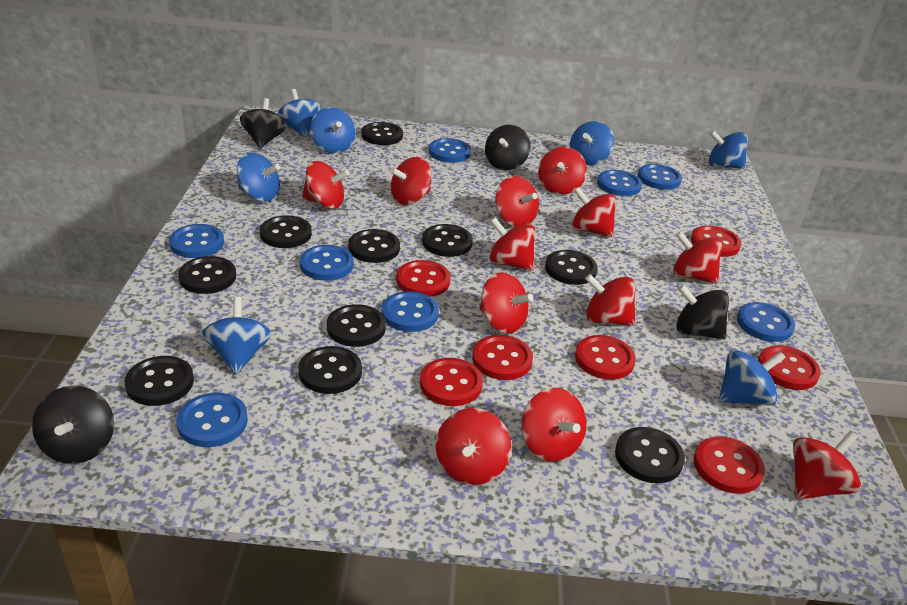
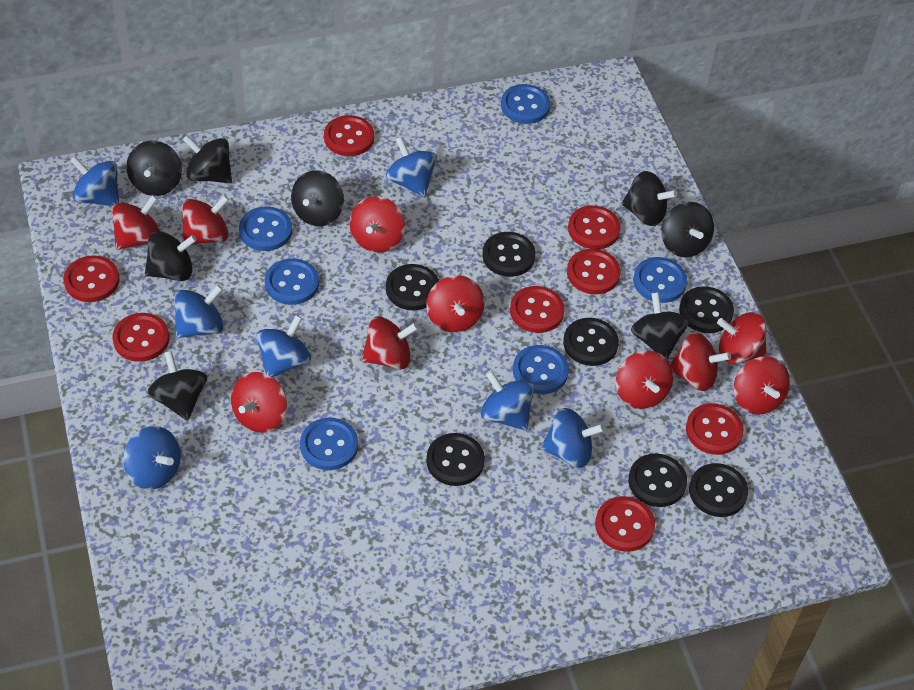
black button: 10 -> 7
black spinning top: 4 -> 8
blue button: 8 -> 6
red button: 7 -> 8
red spinning top: 12 -> 10

